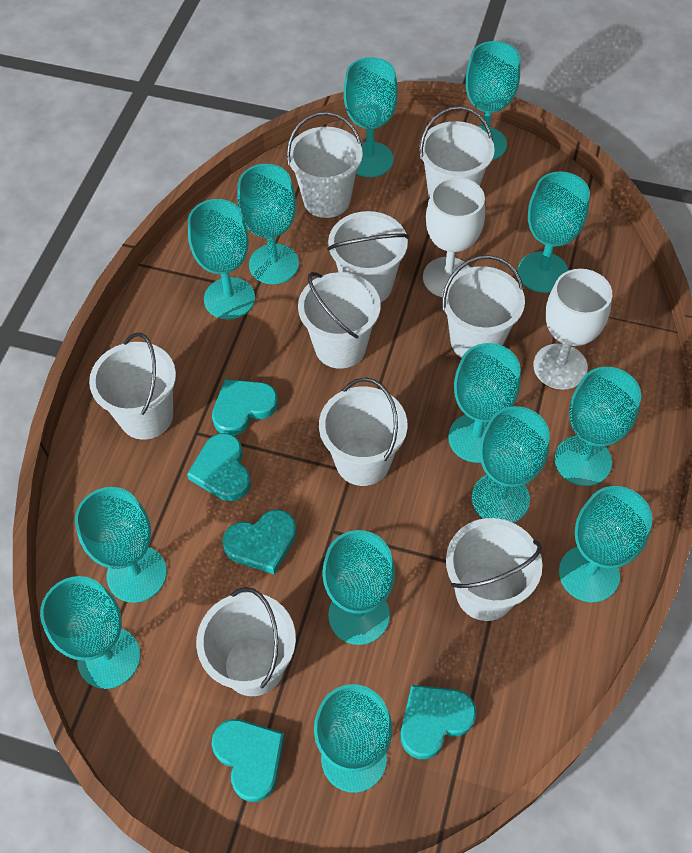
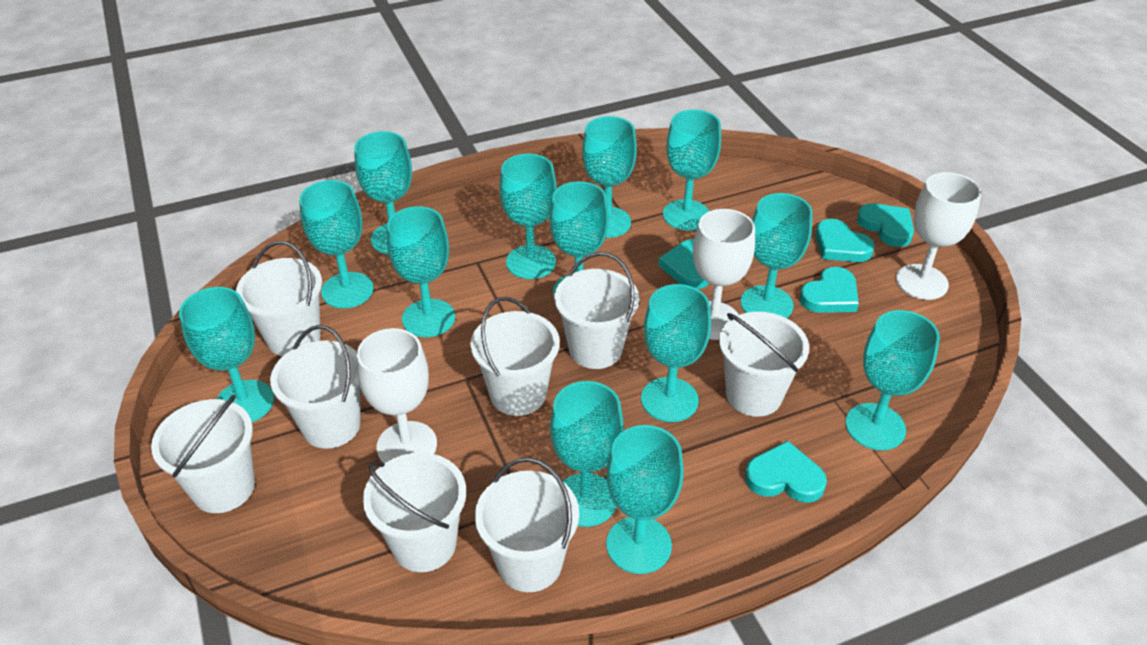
white bucket: 9 -> 8
white goblet: 2 -> 3

